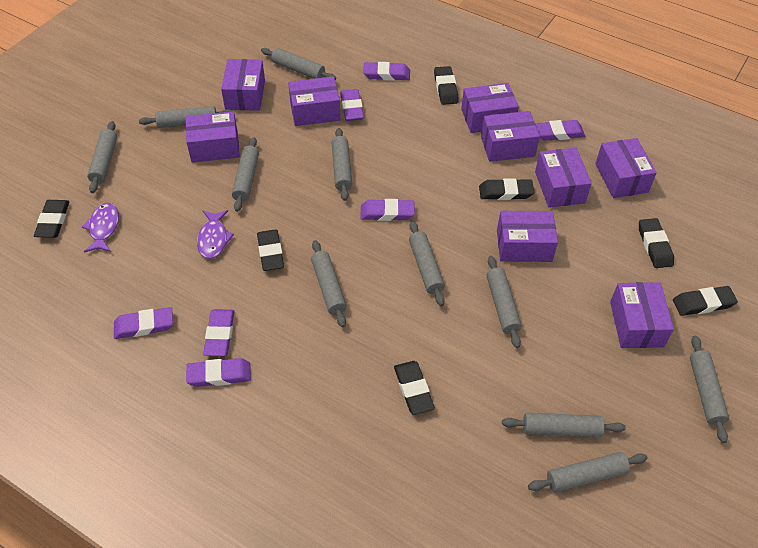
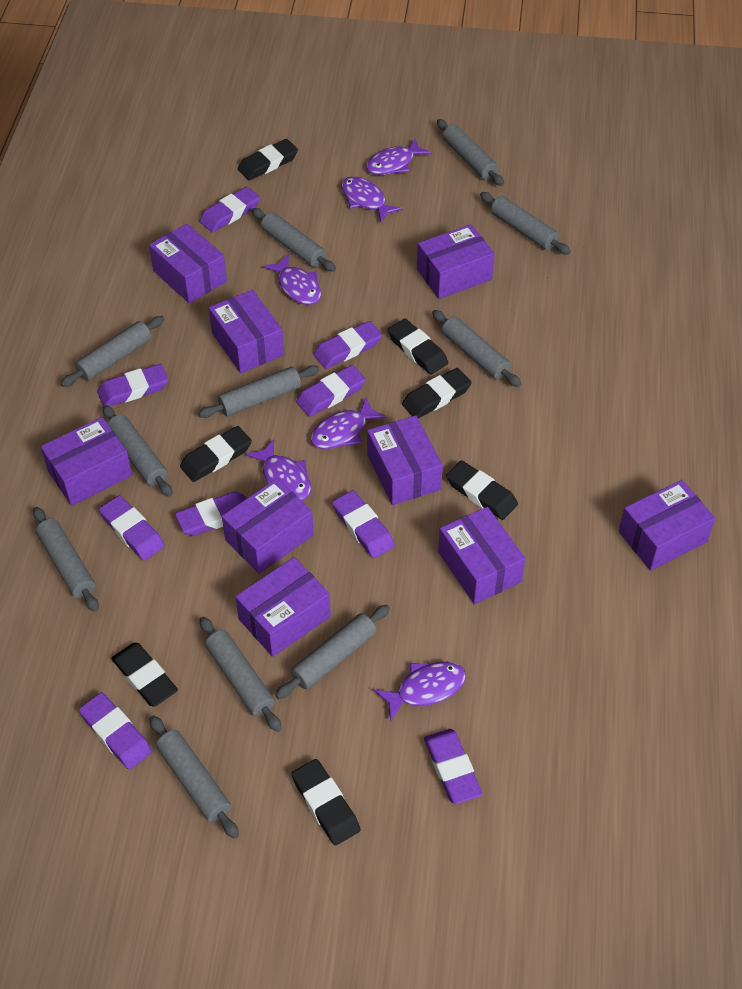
purple eraser: 7 -> 9
purple fish: 2 -> 6

